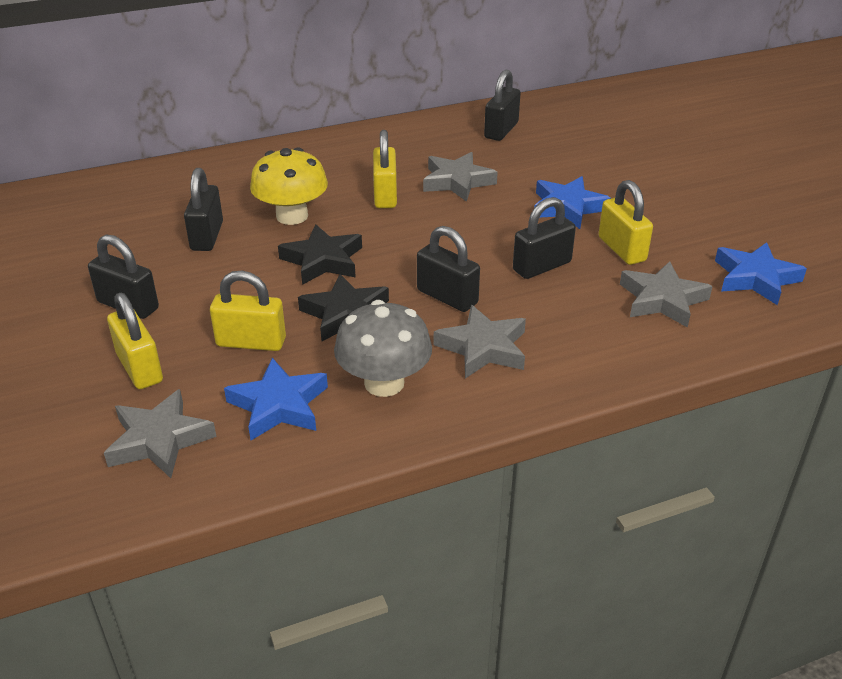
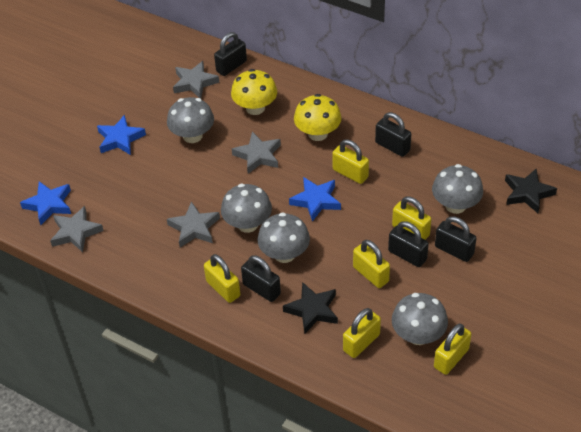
grey mushroom: 1 -> 5
yellow mushroom: 1 -> 2
yellow padlock: 4 -> 6

